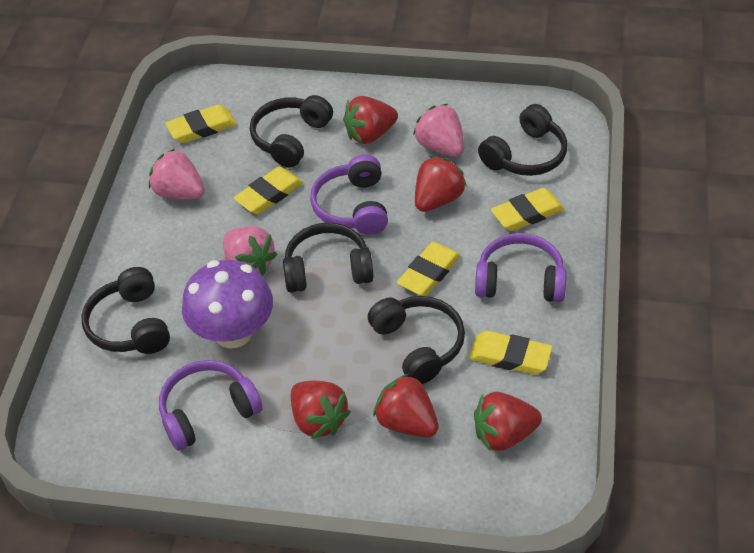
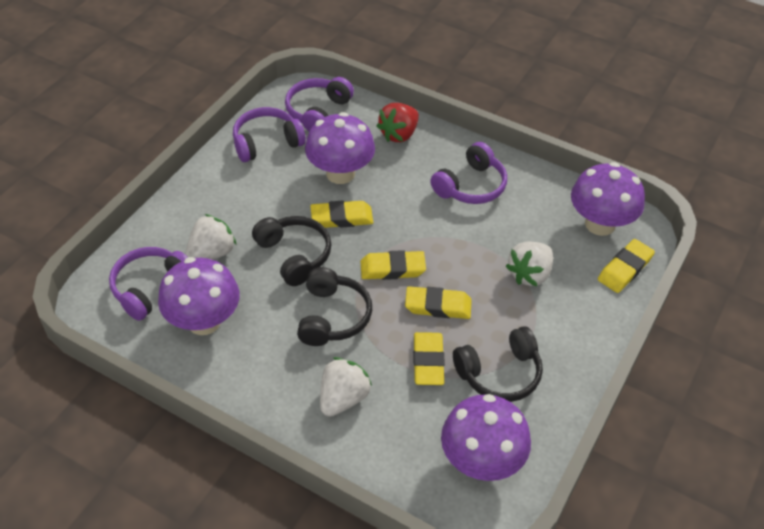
black headphones: 5 -> 3
pink strawberry: 3 -> 0
purple headphones: 3 -> 4
purple mushroom: 1 -> 4
red strawberry: 5 -> 1
white strawberry: 0 -> 3

